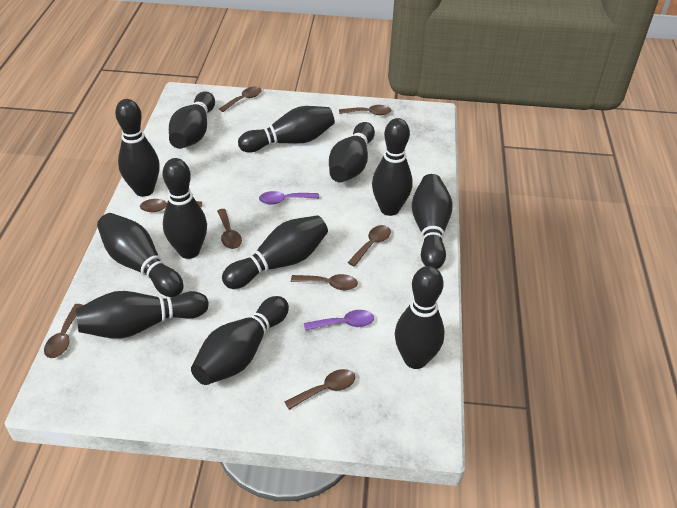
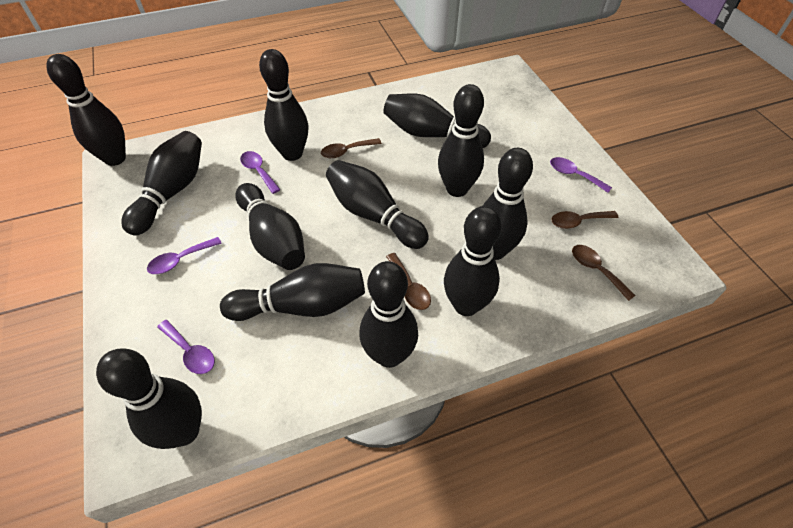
brown spoon: 8 -> 4
purple spoon: 2 -> 4

